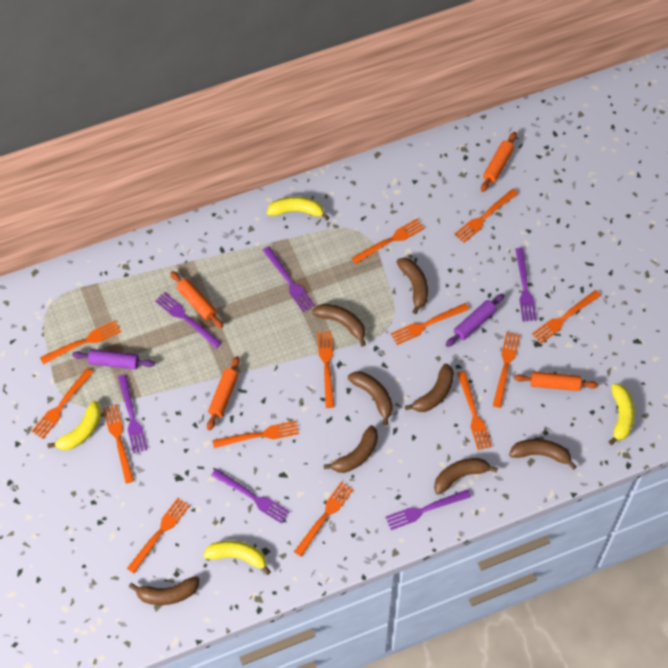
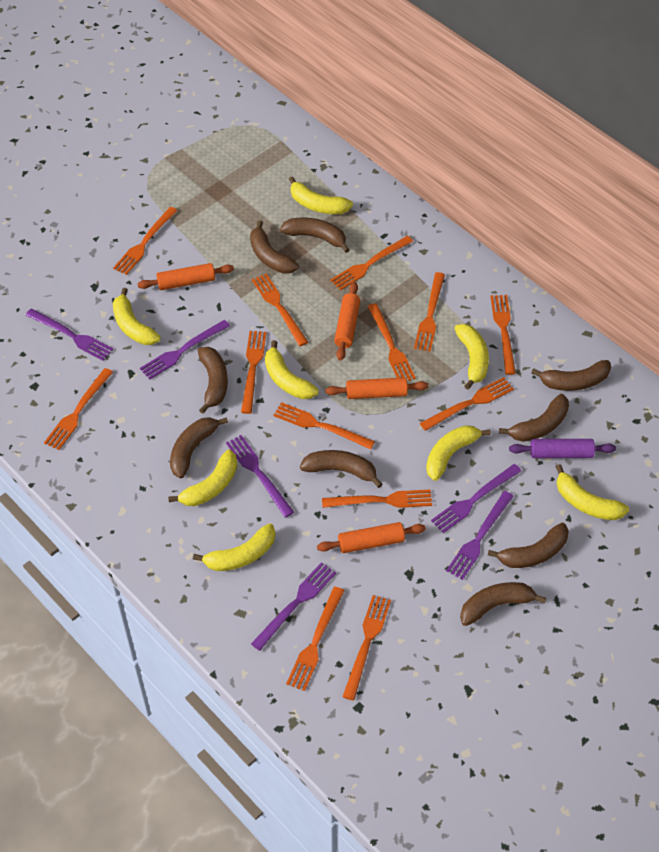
brown banana: 8 -> 9
purple rolling pin: 2 -> 1
yellow banana: 4 -> 8

